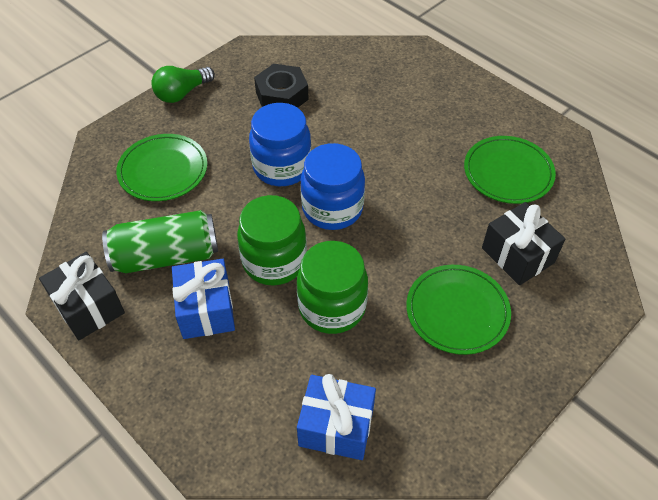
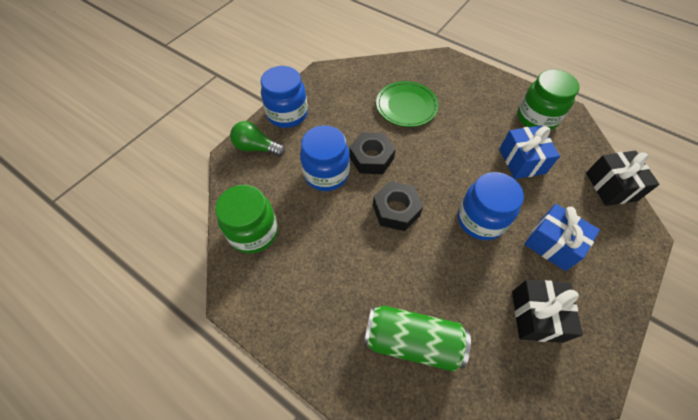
black nut: 1 -> 2
blue jar: 2 -> 3
green plate: 3 -> 1

